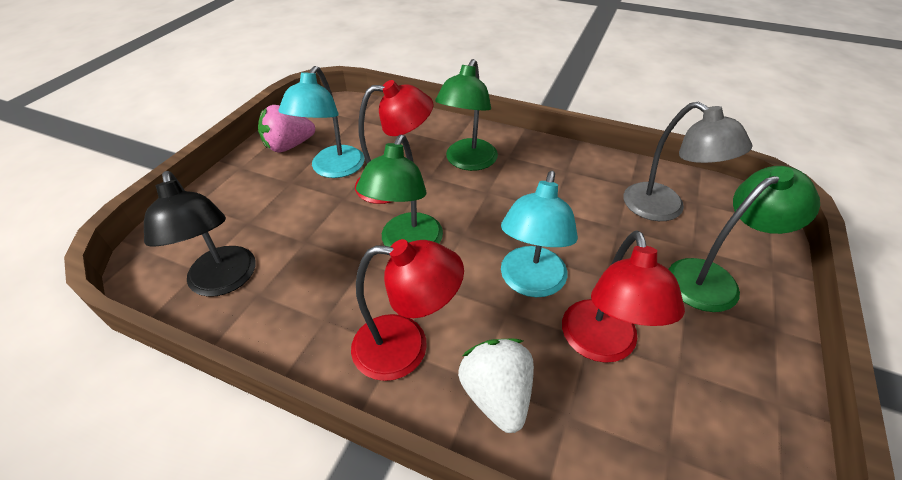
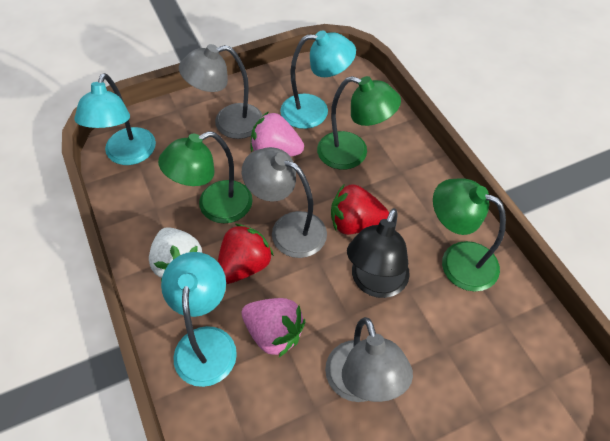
grey lamp: 1 -> 3
pink strawberry: 1 -> 2
red lamp: 3 -> 0
red strawberry: 0 -> 2
turquoise lamp: 2 -> 3

